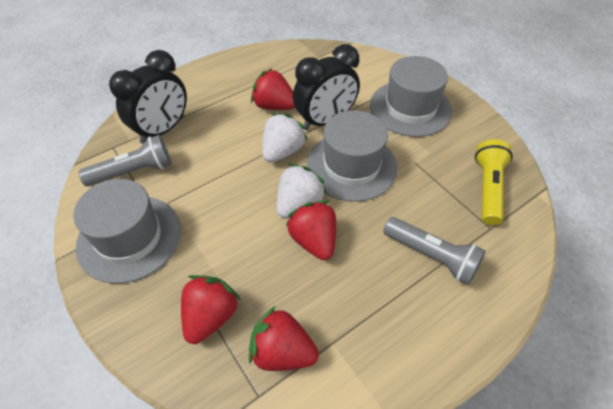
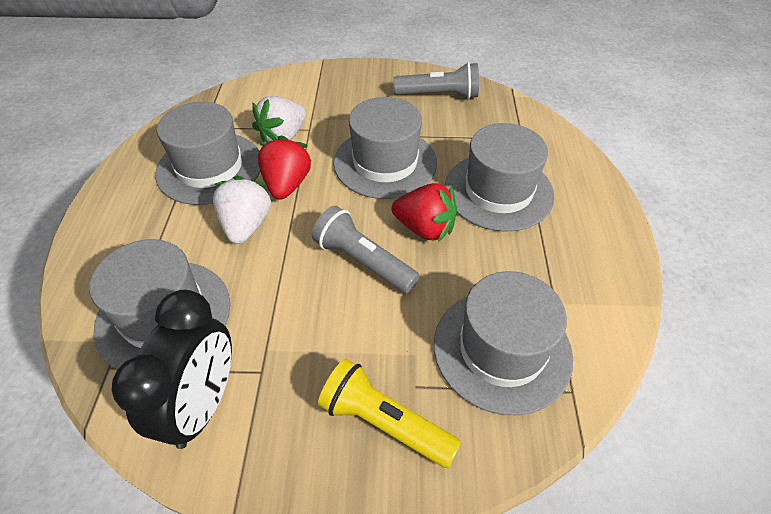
black clock: 2 -> 1
grey hat: 3 -> 5
red strawberry: 4 -> 2

